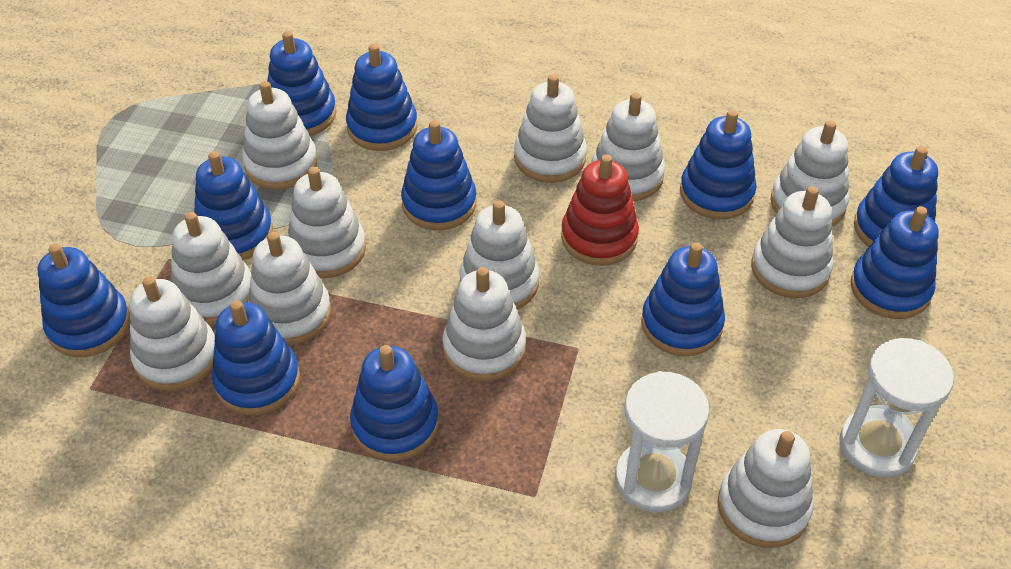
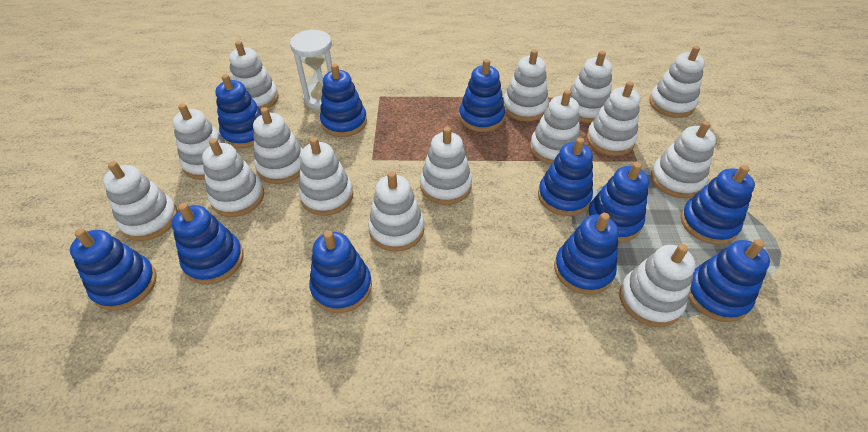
red stacking toy: 1 -> 0
white hourglass: 2 -> 1
white stacking toy: 12 -> 15

